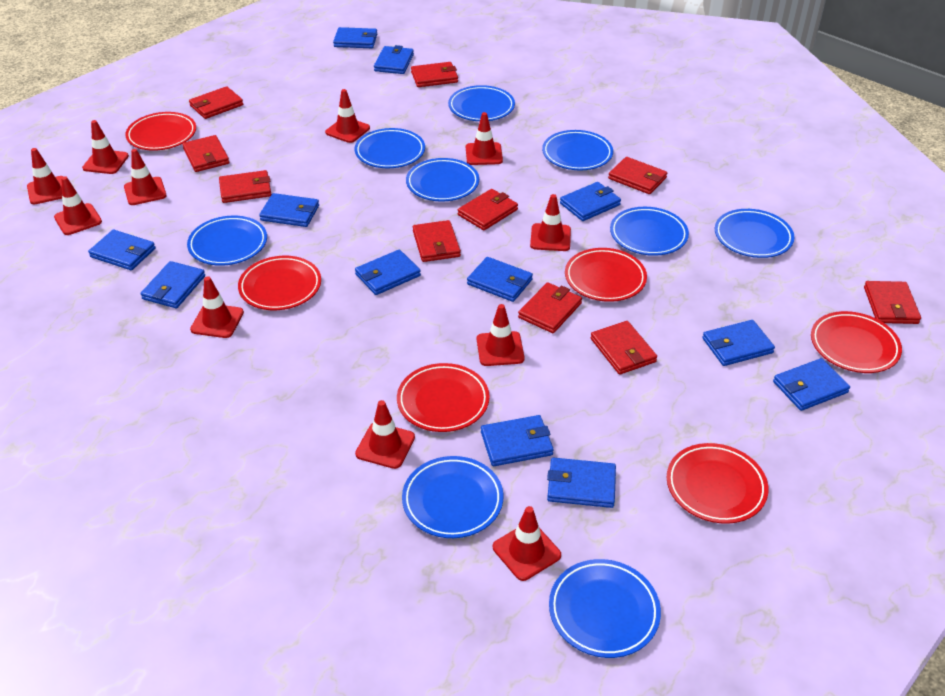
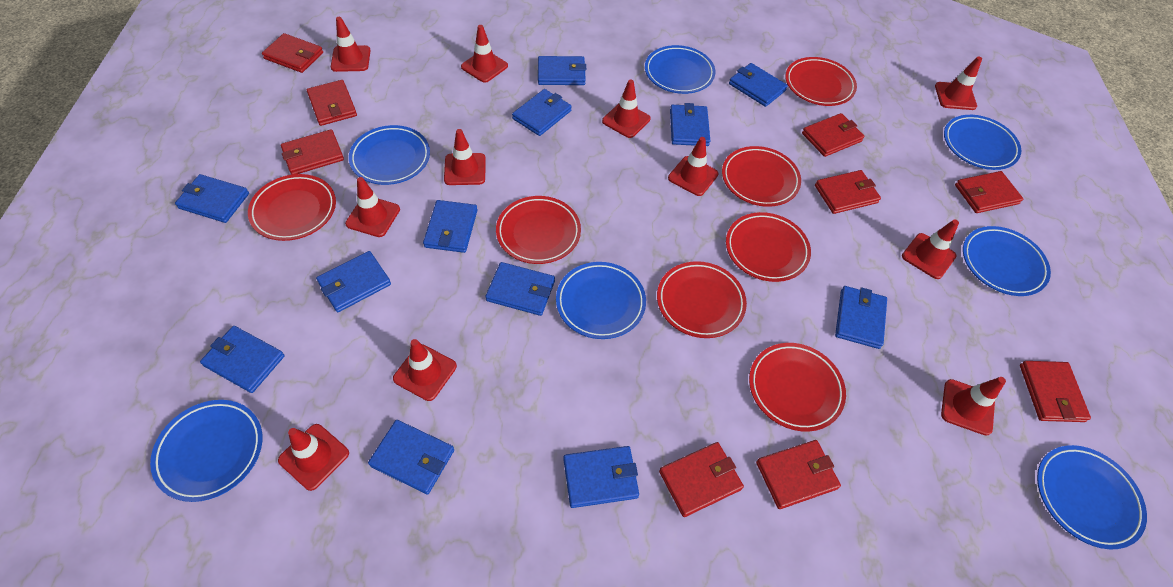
blue plate: 9 -> 7
red plate: 6 -> 7
red wallet: 10 -> 9

